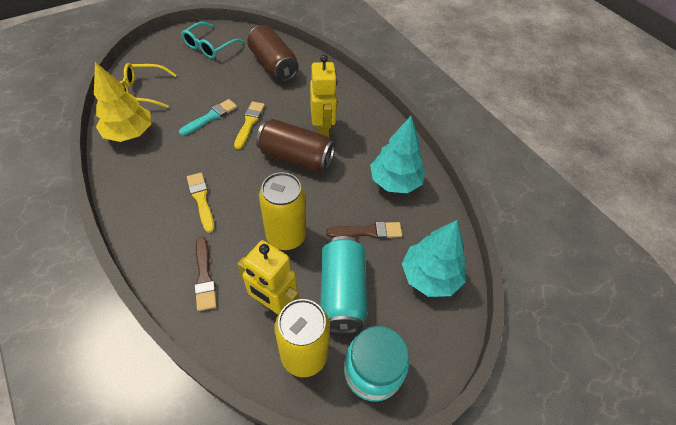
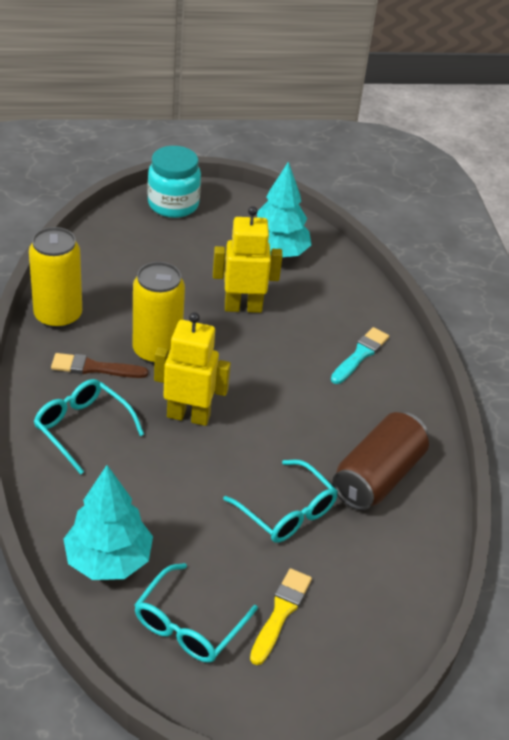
brown brush: 2 -> 1
brown can: 2 -> 1
turquoise can: 1 -> 0
turquoise glasses: 1 -> 3
yellow brush: 2 -> 1
yellow glasses: 1 -> 0
yellow tree: 1 -> 0

